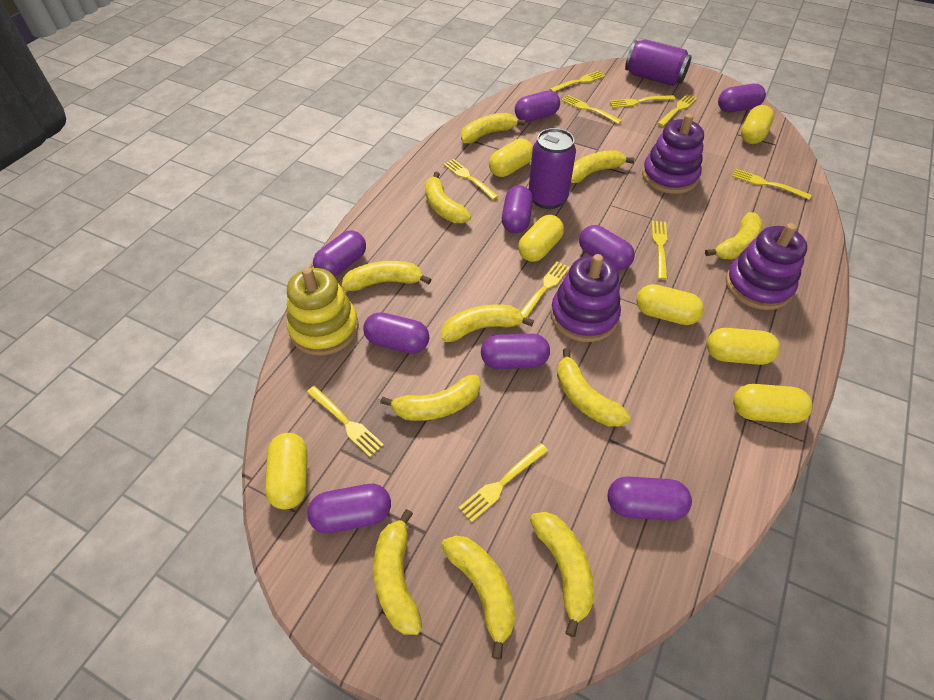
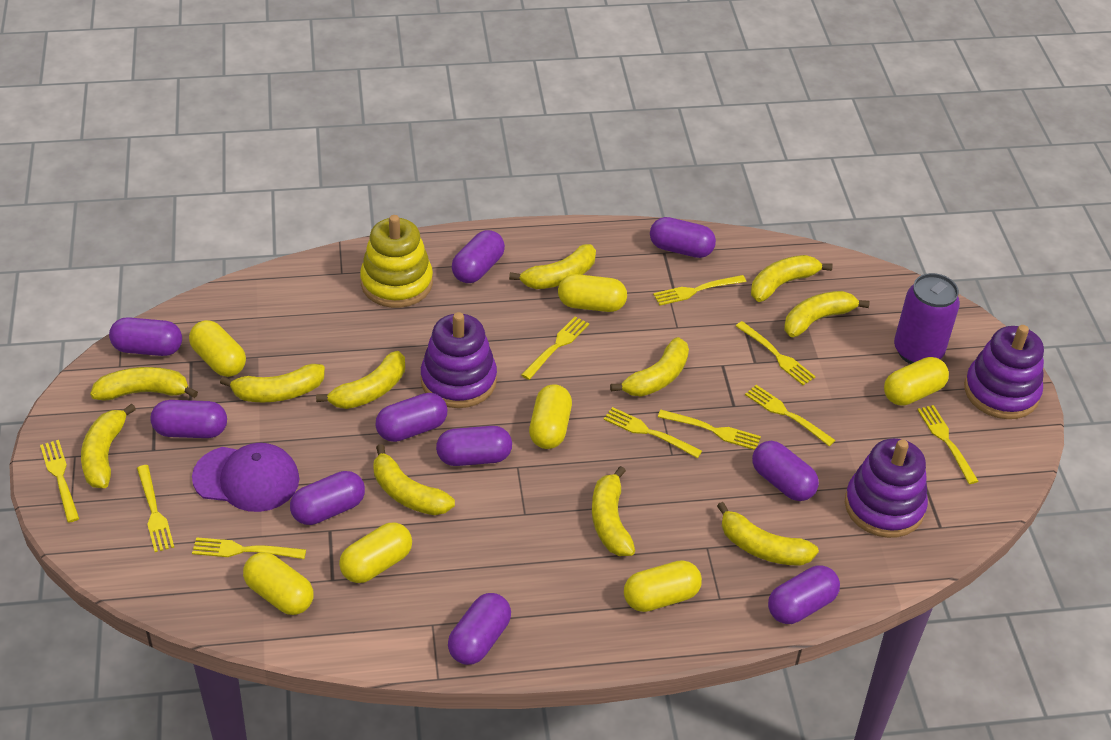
purple can: 2 -> 1
purple cap: 0 -> 1
purple capsule: 9 -> 10

